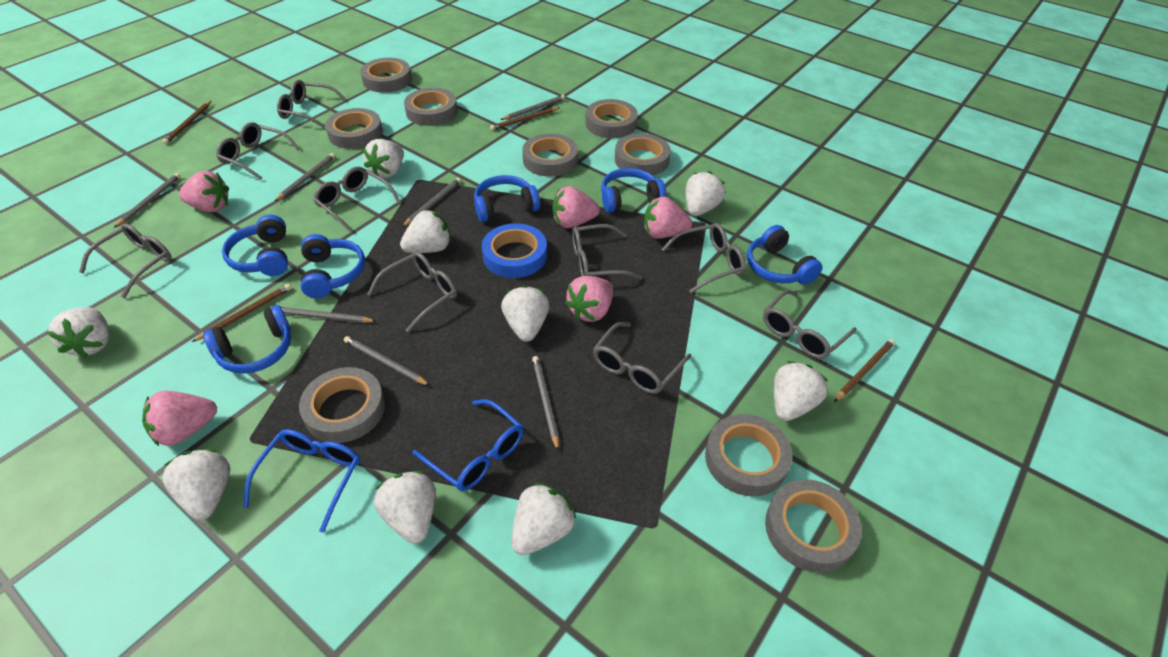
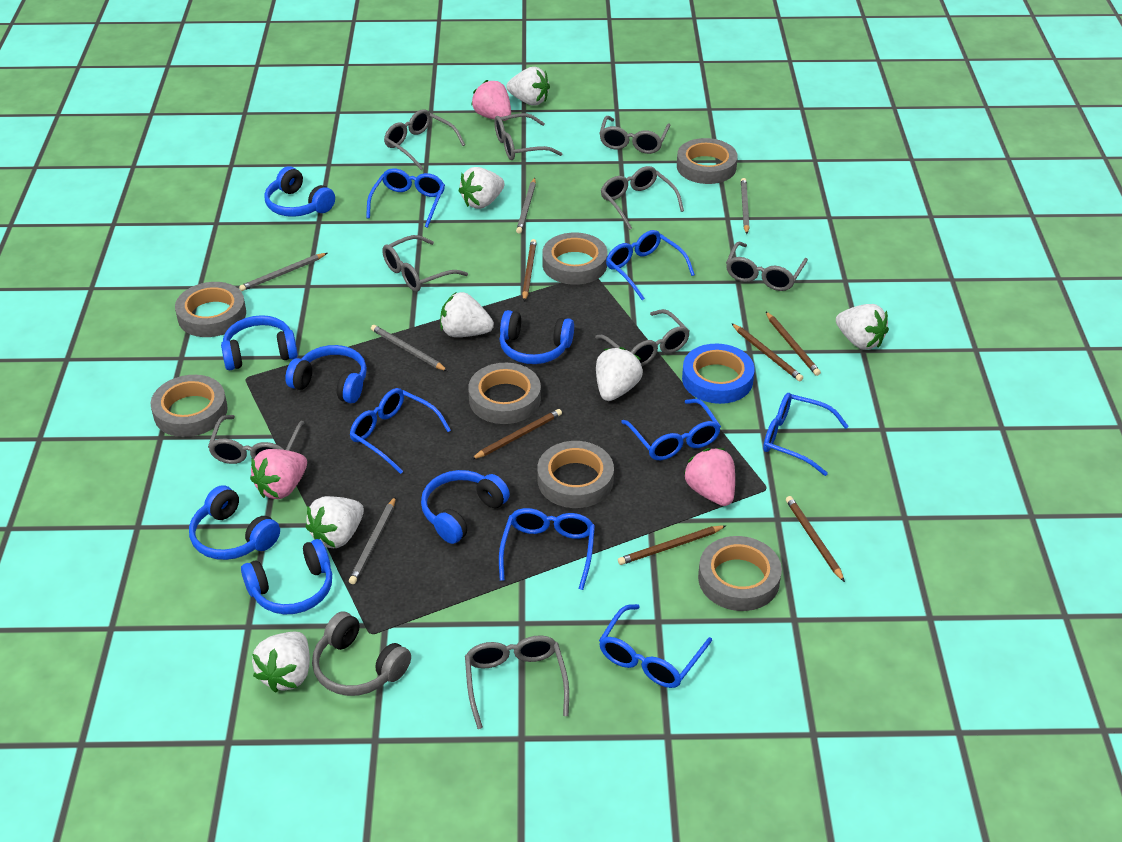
blue glasses: 2 -> 7
blue headphones: 6 -> 7
brown pencil: 4 -> 6
grey headphones: 0 -> 1
grey pencil: 7 -> 5
grey tape: 9 -> 7
pink strawberry: 5 -> 3
white strawberry: 9 -> 7

